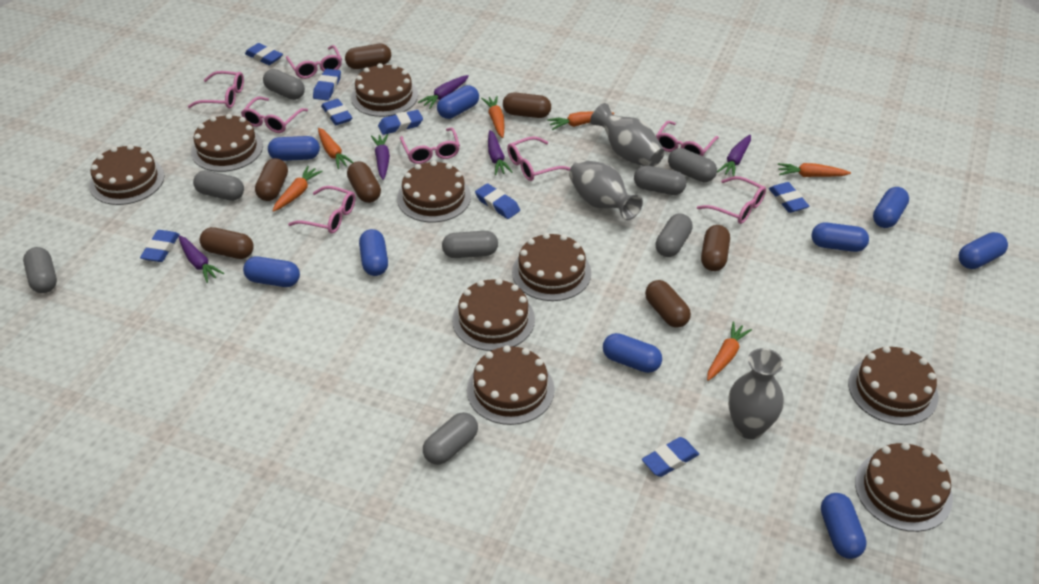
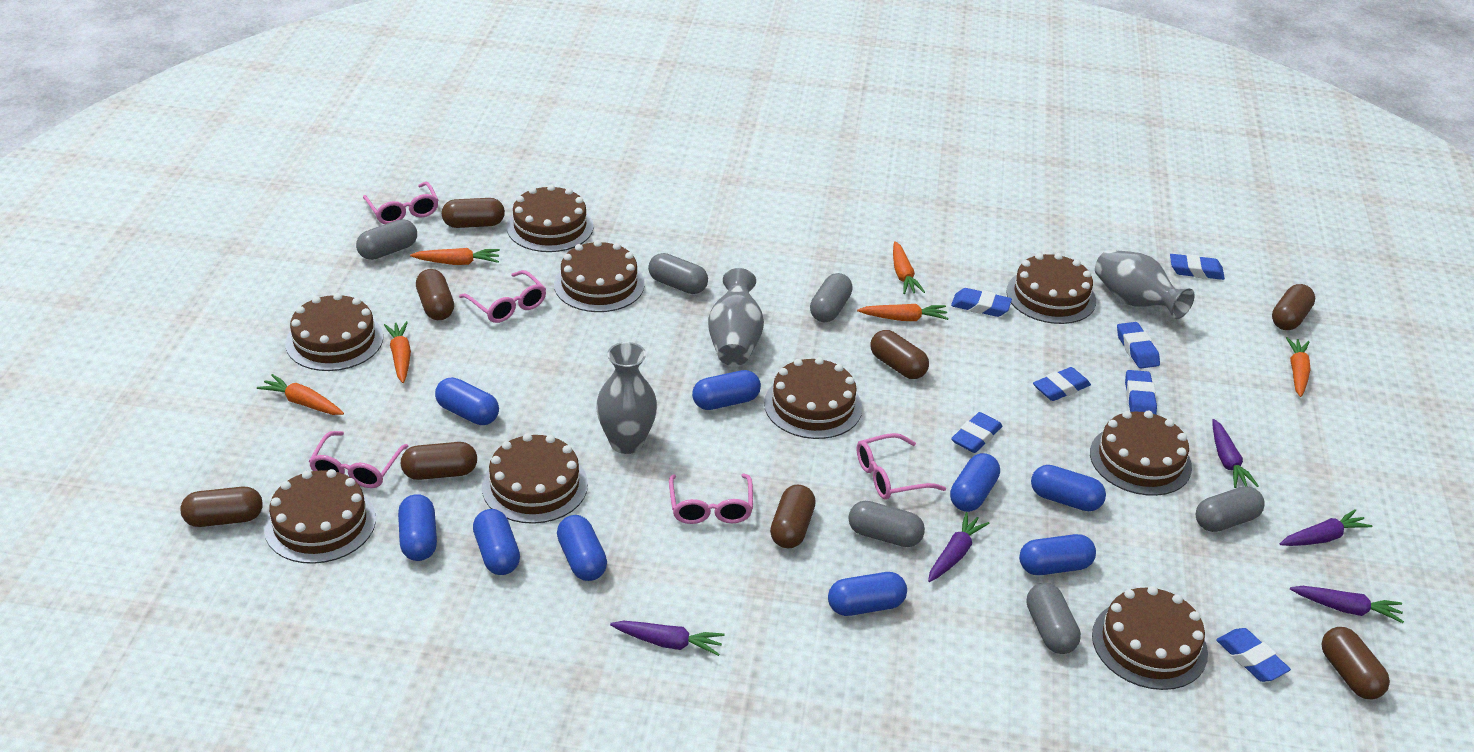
blue eraser: 8 -> 7
brown capsule: 7 -> 8
grey capsule: 8 -> 6
pink glasses: 8 -> 5

